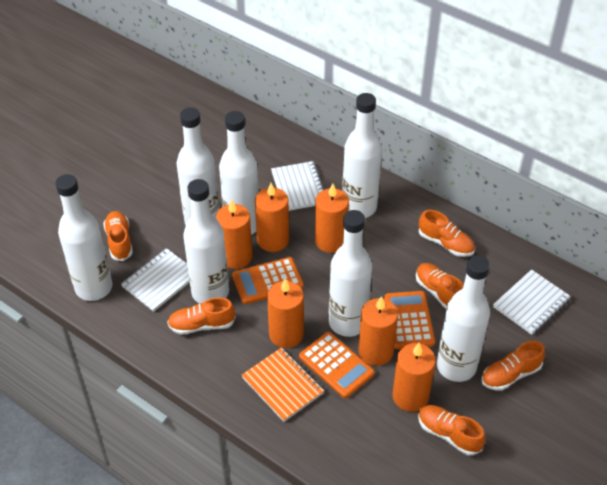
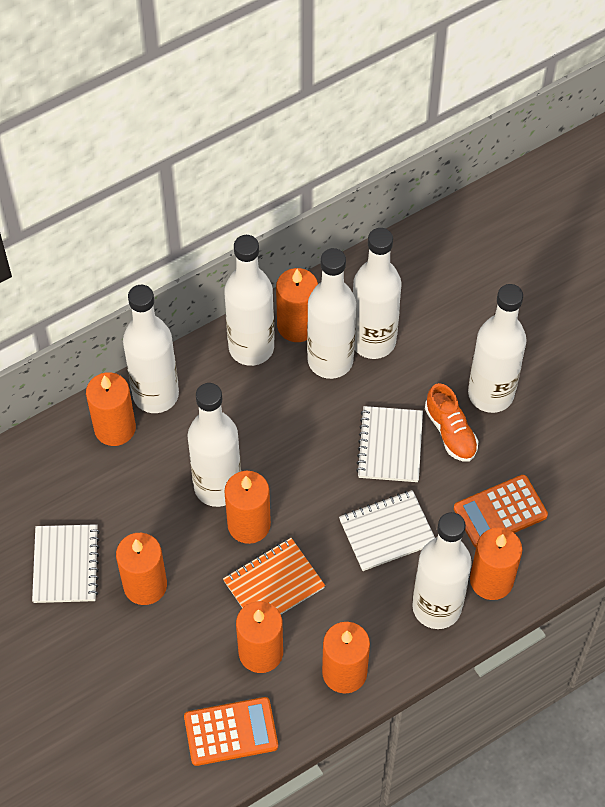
orange calculator: 3 -> 2
orange candle: 6 -> 7
orange shoe: 6 -> 1

